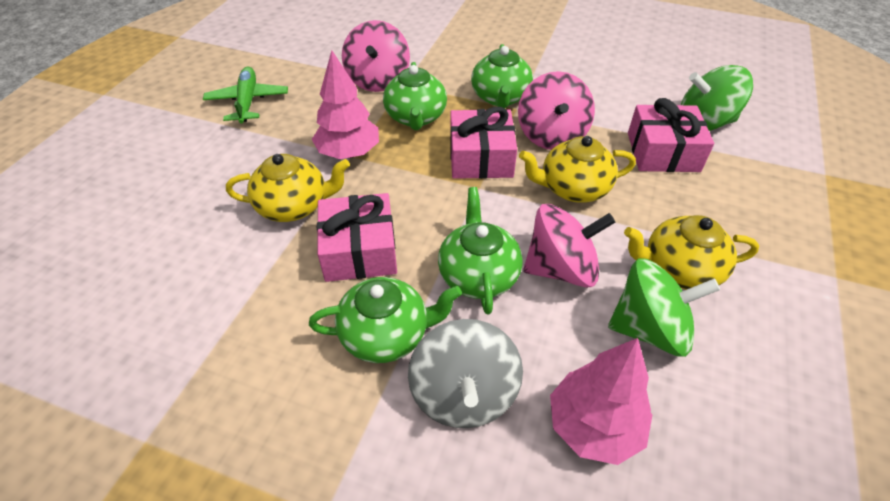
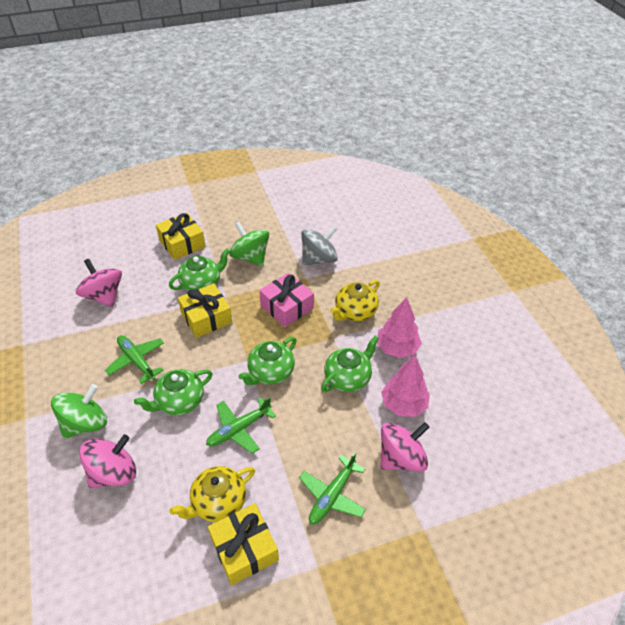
green plane: 1 -> 3
pink gift: 3 -> 1
yellow gift: 0 -> 3
yellow teapot: 3 -> 2

